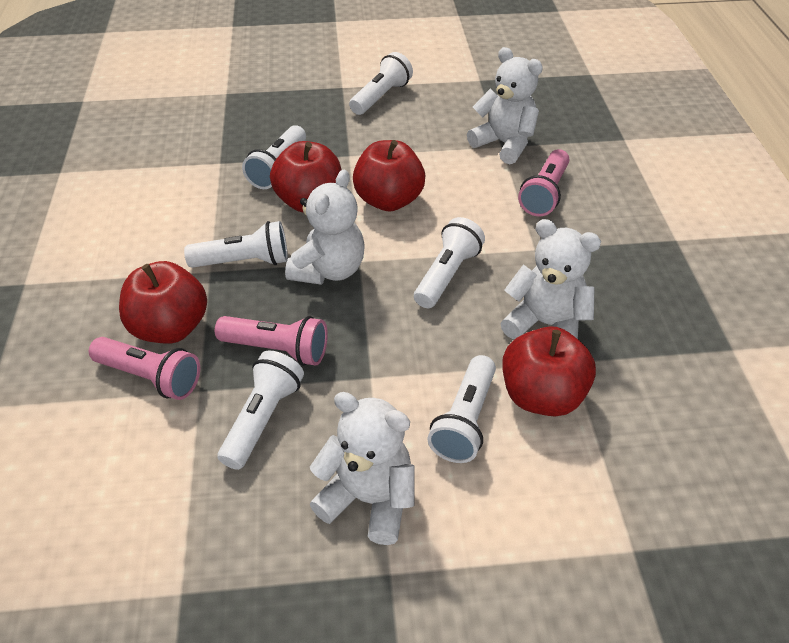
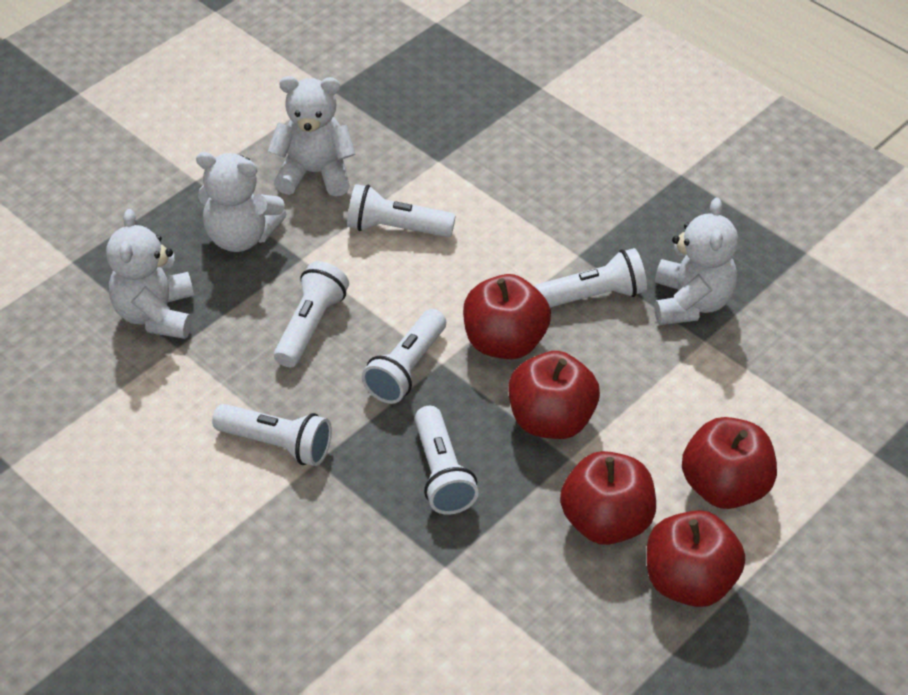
pink flashlight: 3 -> 0
red apple: 4 -> 5

